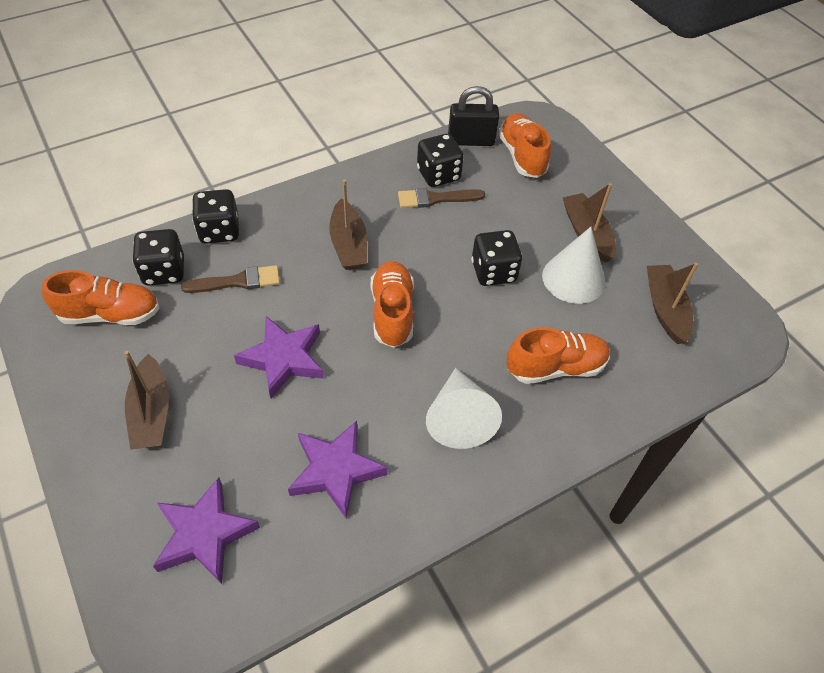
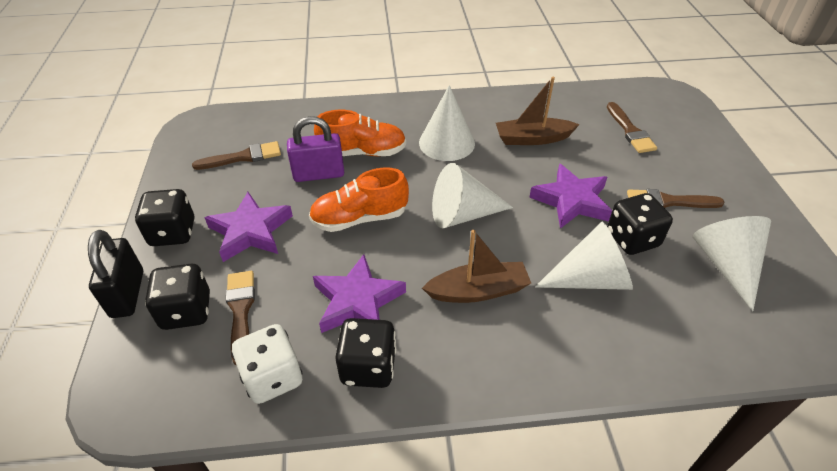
brown boat: 4 -> 2
brown brush: 2 -> 4
orange shoe: 4 -> 2
purple padlock: 0 -> 1
white cone: 2 -> 4
white dice: 0 -> 1

